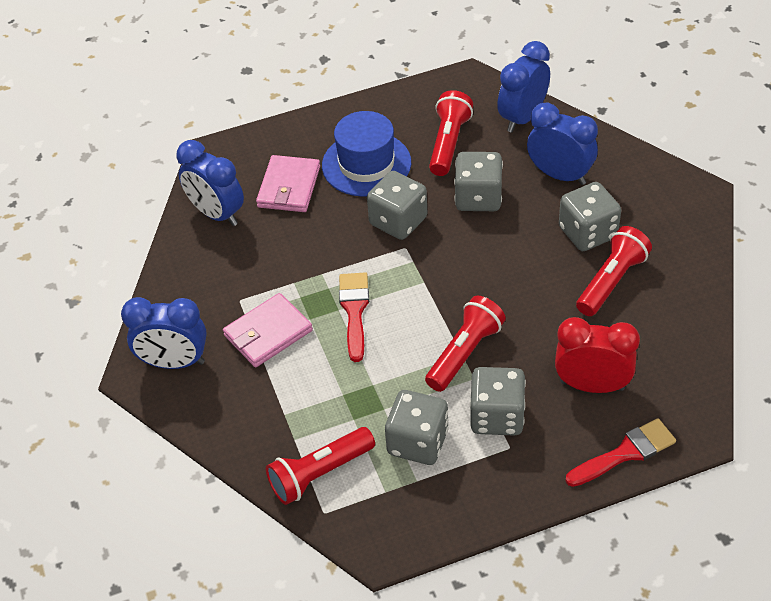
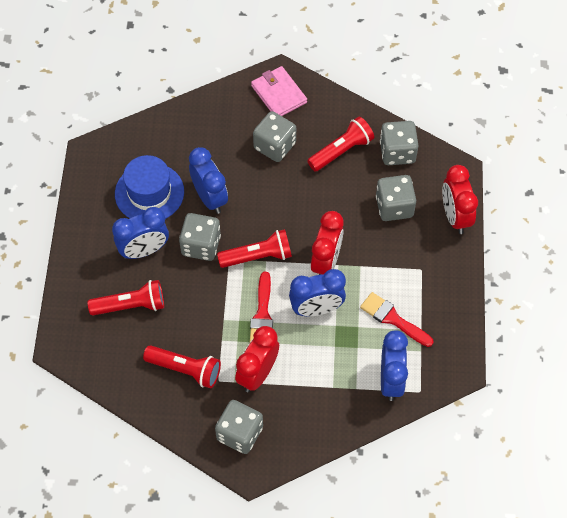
pink wallet: 2 -> 1
red clock: 1 -> 3

